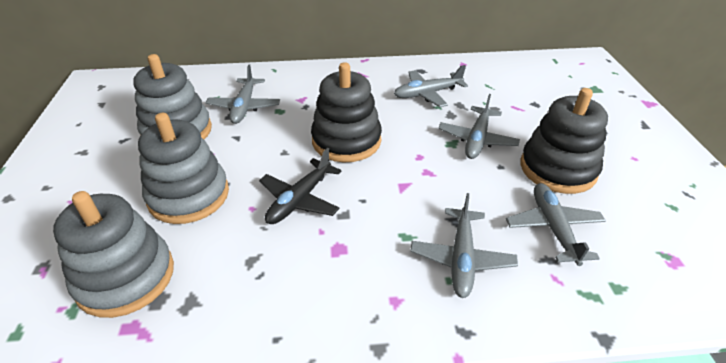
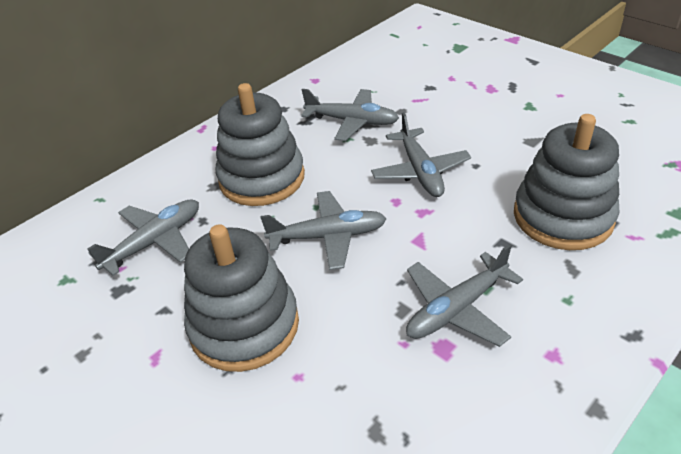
black plane: 1 -> 0
black stacking toy: 2 -> 0

